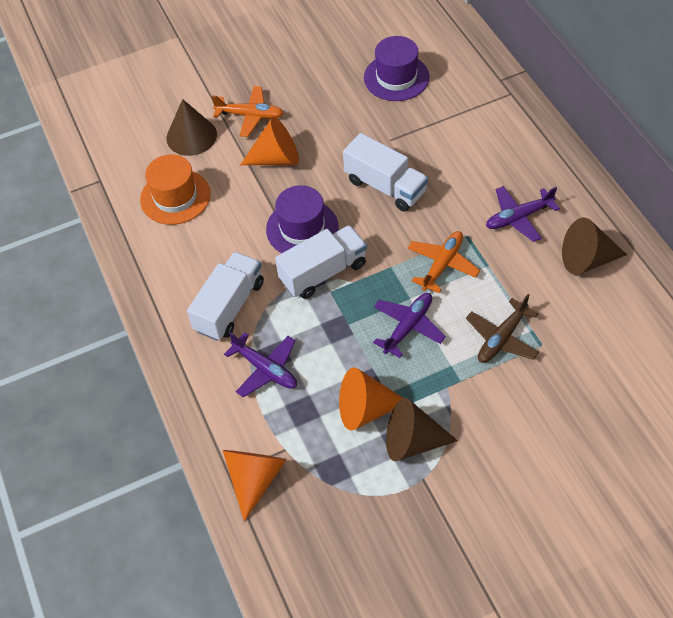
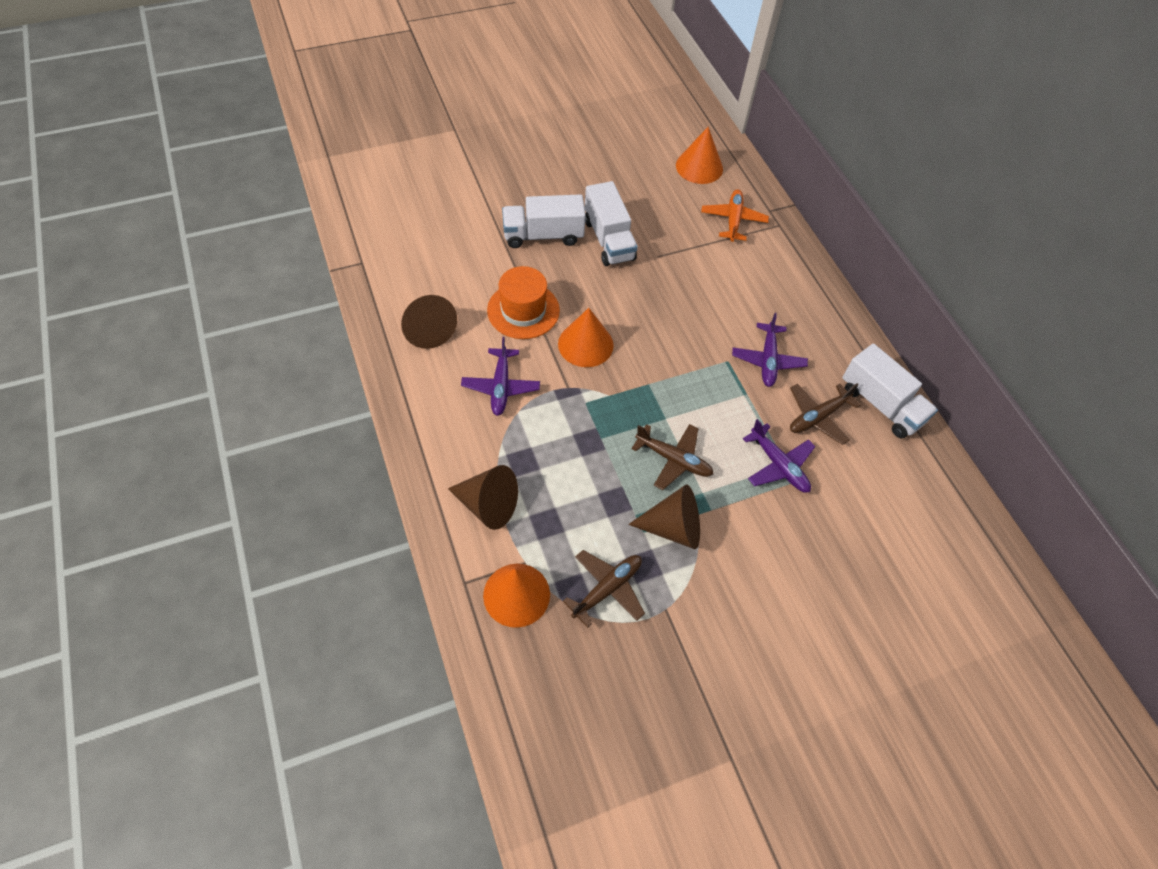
brown plane: 1 -> 3
orange plane: 2 -> 1
purple hat: 2 -> 0

